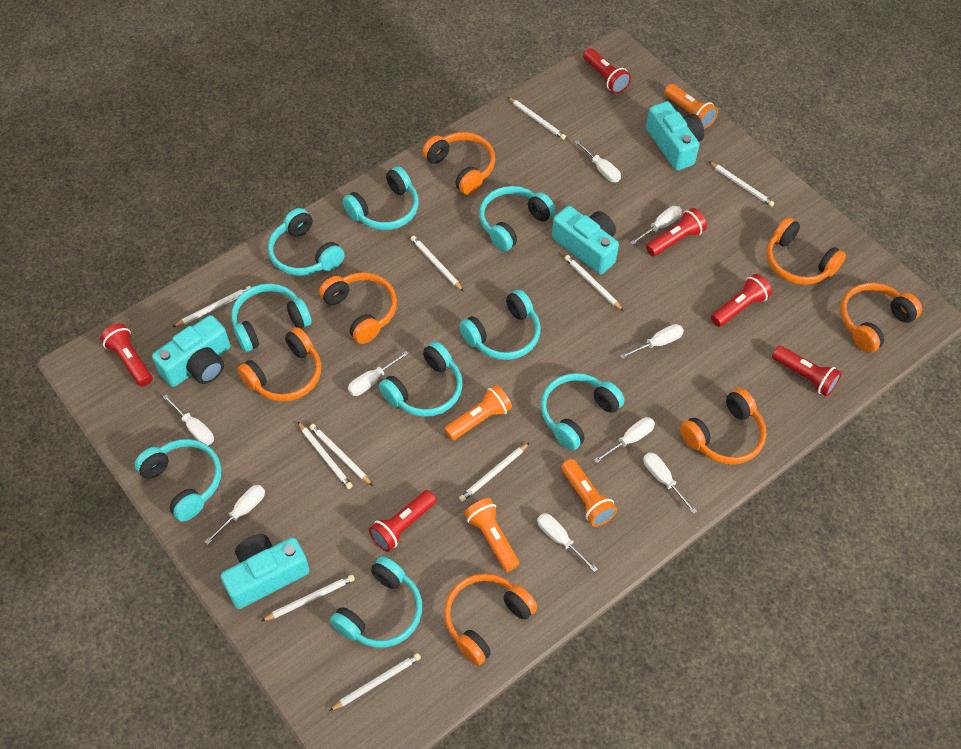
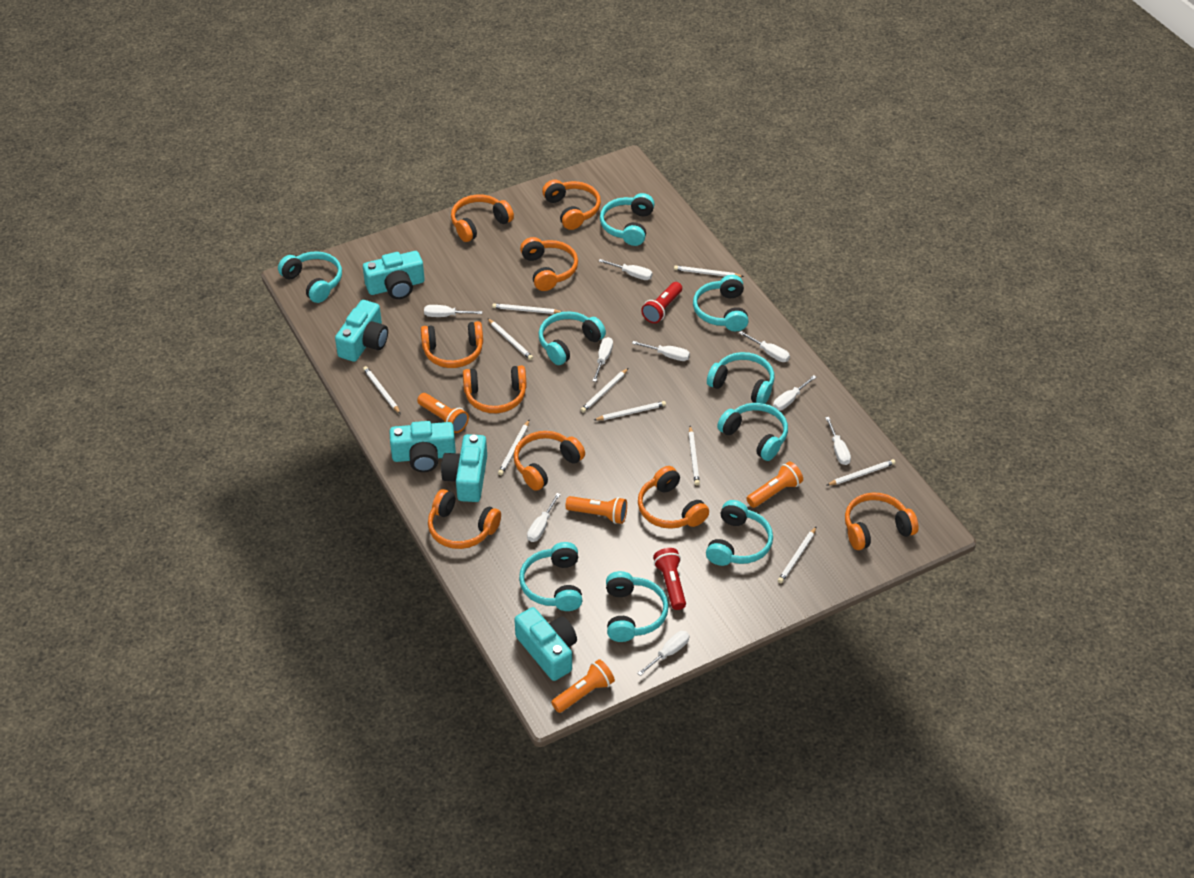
orange headphones: 7 -> 9
red flashlight: 6 -> 2
turquoise camera: 4 -> 5

